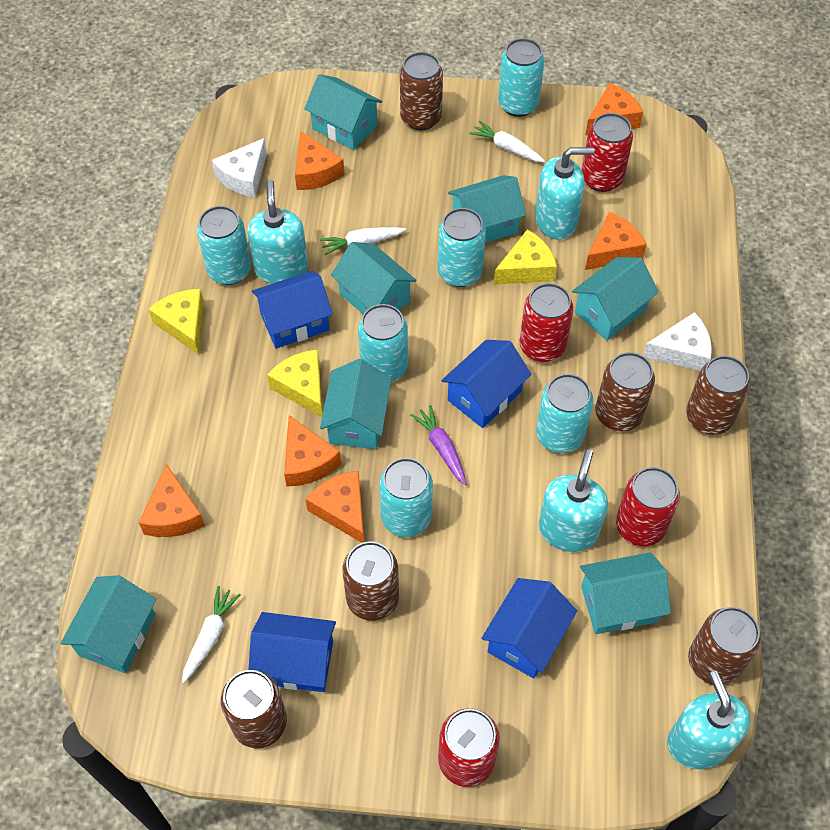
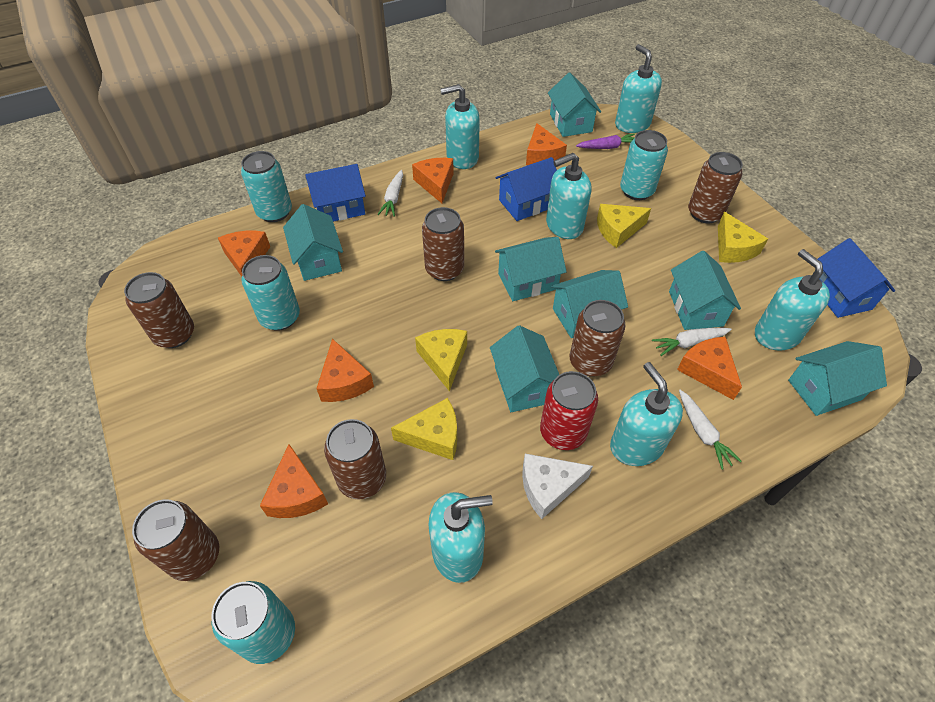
blue house: 4 -> 3
red can: 4 -> 1
turquoise can: 6 -> 4
turquoise soap dispenser: 4 -> 6
white cheese: 2 -> 1
yellow cheese: 3 -> 4

